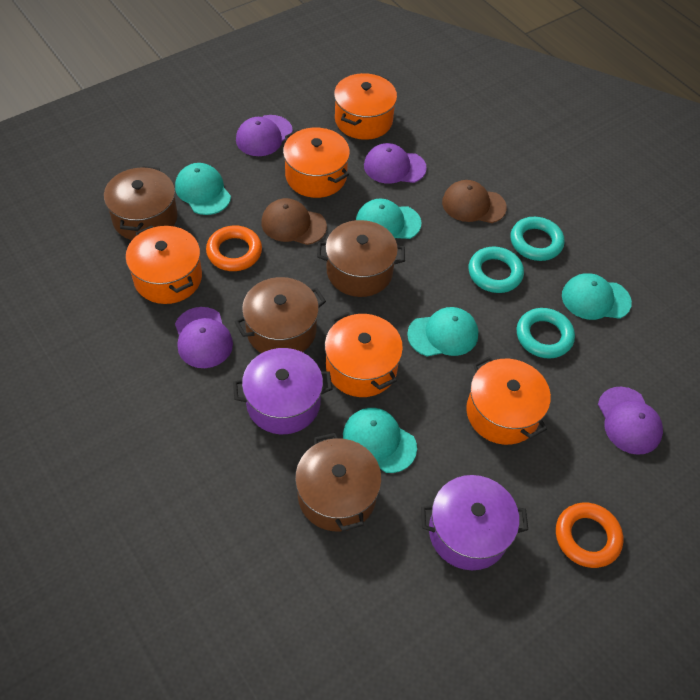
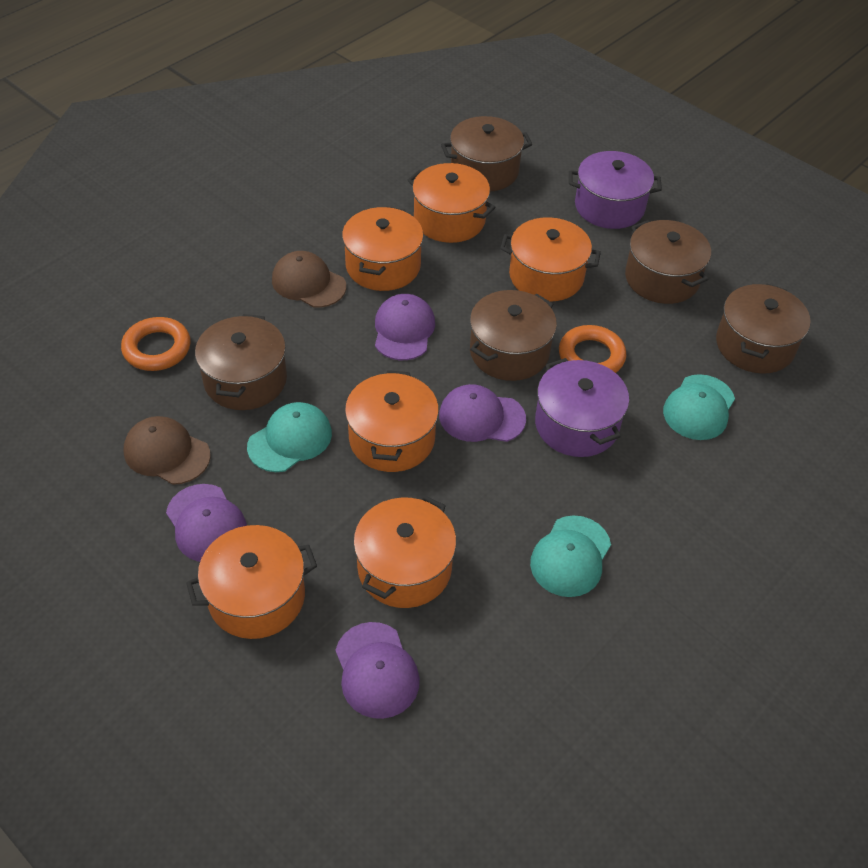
brown pot: 4 -> 5
orange pot: 5 -> 6
turquoise cap: 5 -> 3
turquoise ring: 3 -> 0

